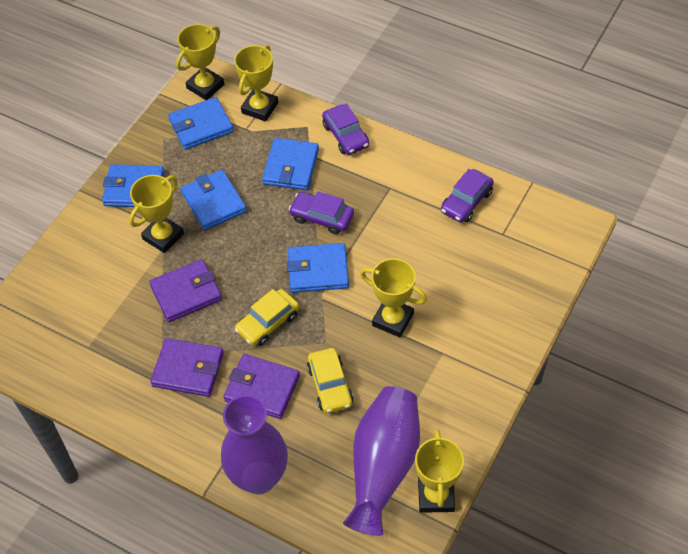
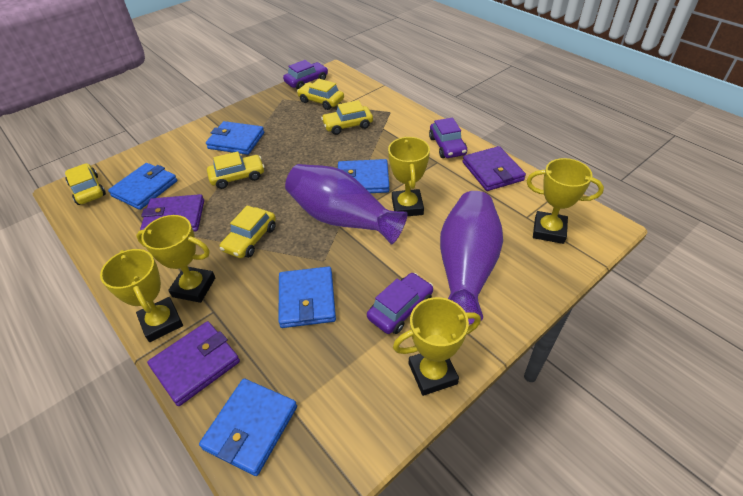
yellow car: 2 -> 5

